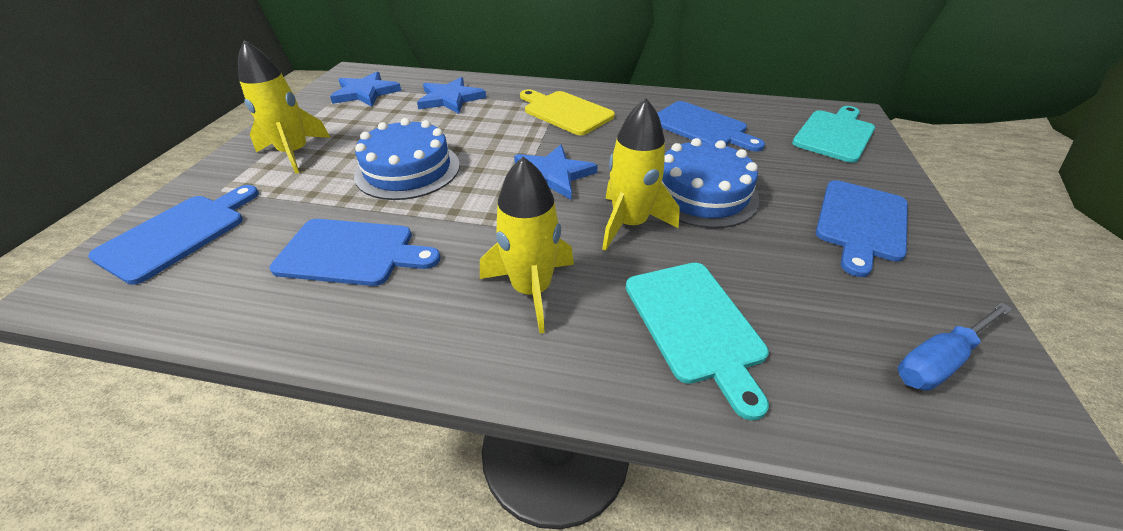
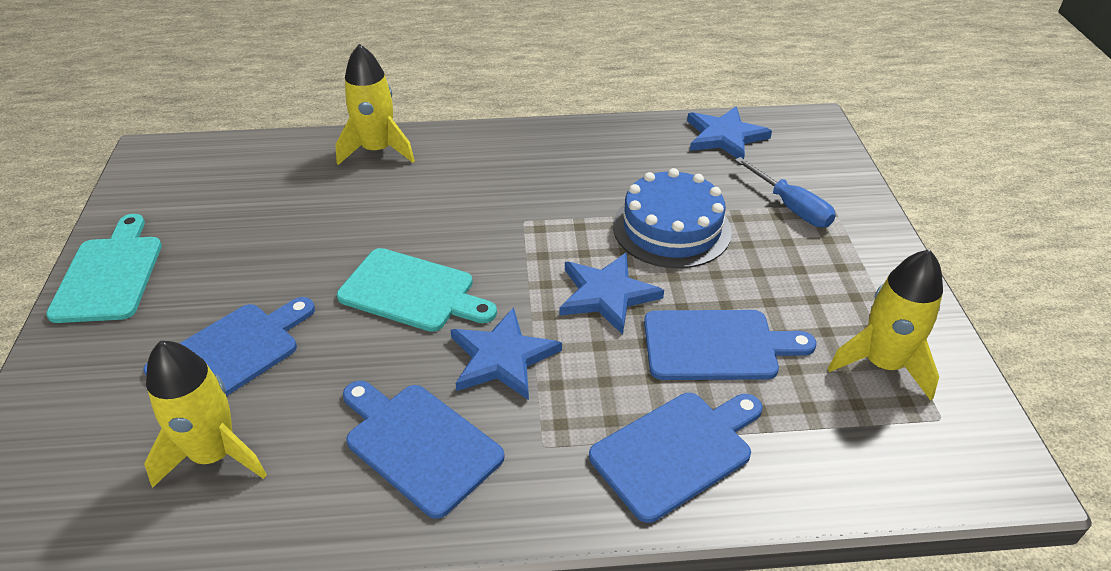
blue cake: 2 -> 1
yellow cutting board: 1 -> 0

